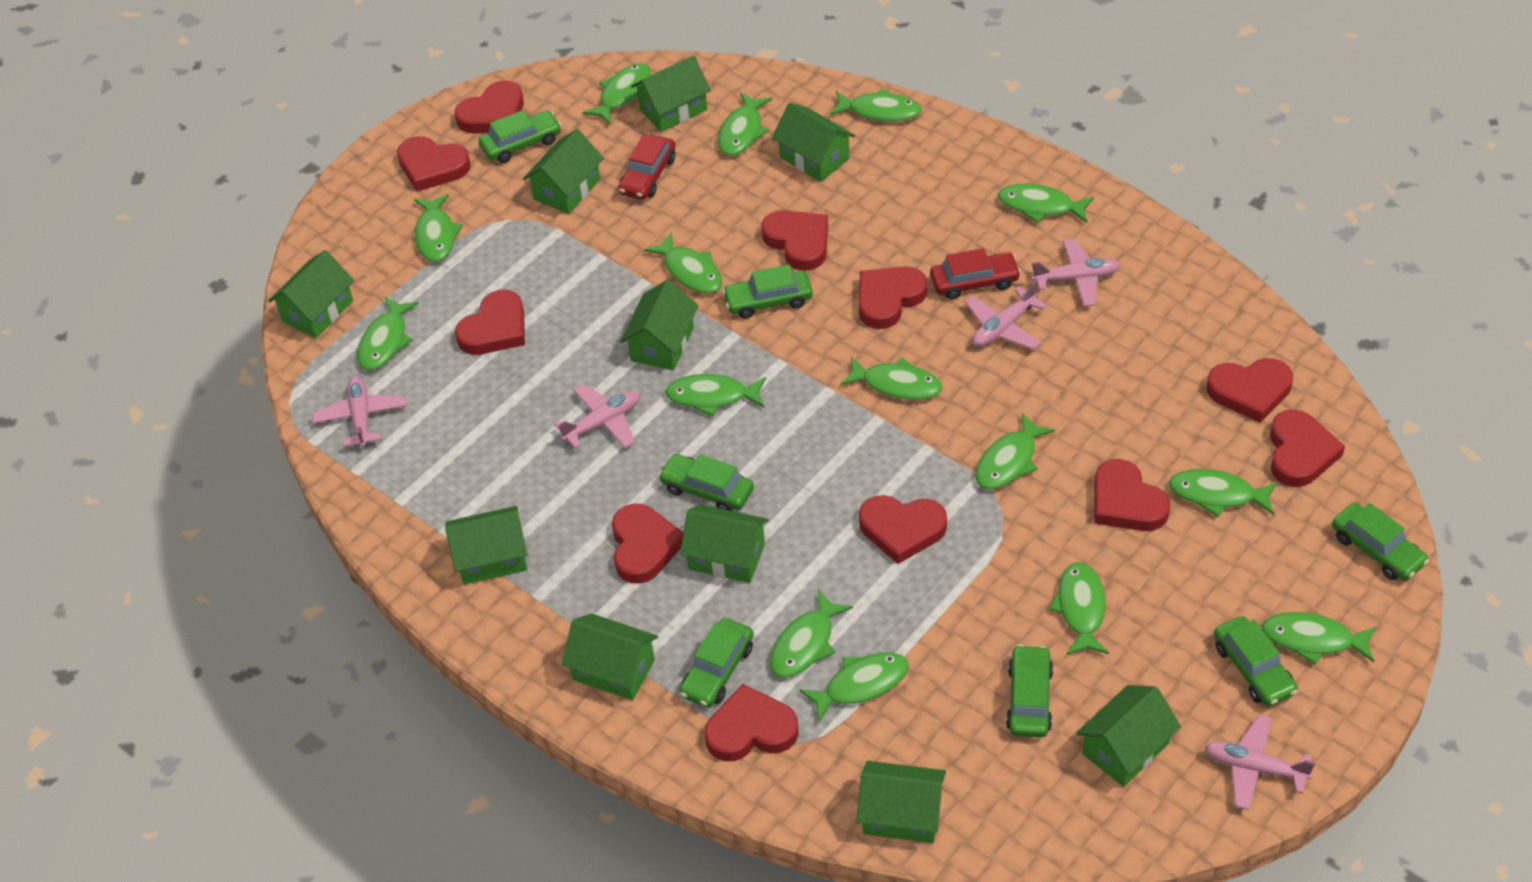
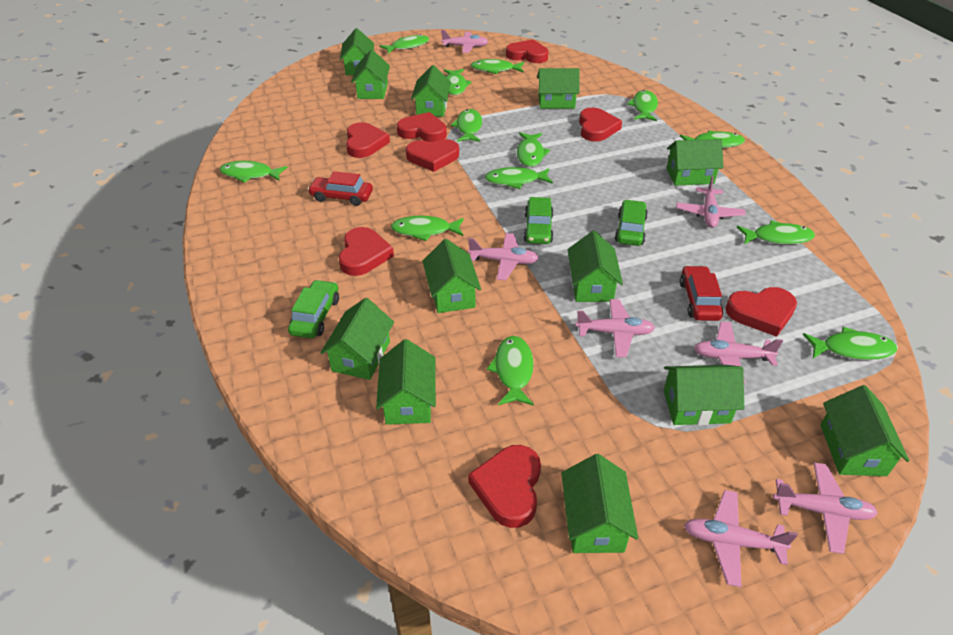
green car: 7 -> 3
green fish: 15 -> 13
green house: 10 -> 12
pink plane: 5 -> 7
red heart: 11 -> 8

